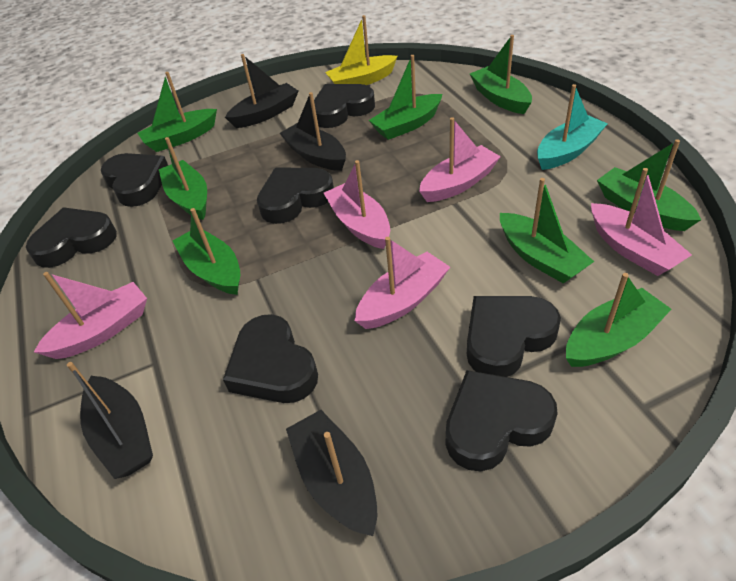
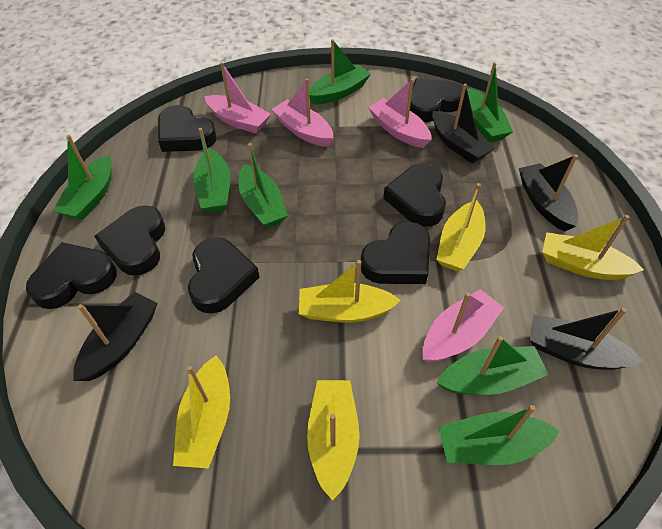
green boat: 8 -> 7
pink boat: 5 -> 4
turquoise boat: 1 -> 0
yellow boat: 1 -> 5

